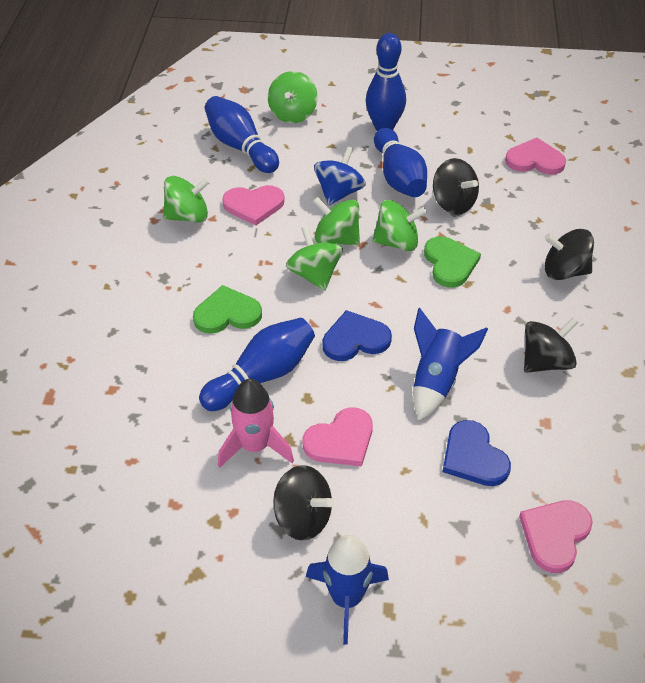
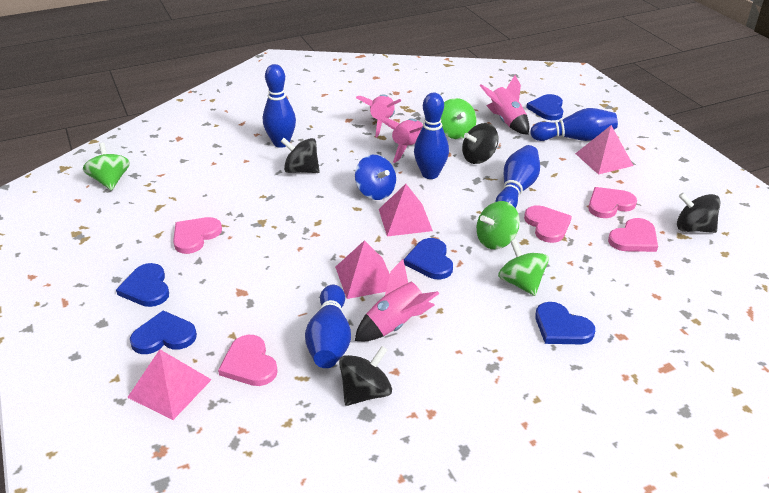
blue bowling pin: 4 -> 5
blue heart: 2 -> 5
blue rocket: 2 -> 0
green heart: 2 -> 0
green spinning top: 5 -> 4
pink heart: 4 -> 5
pink pyramid: 0 -> 4
pink rocket: 1 -> 4

